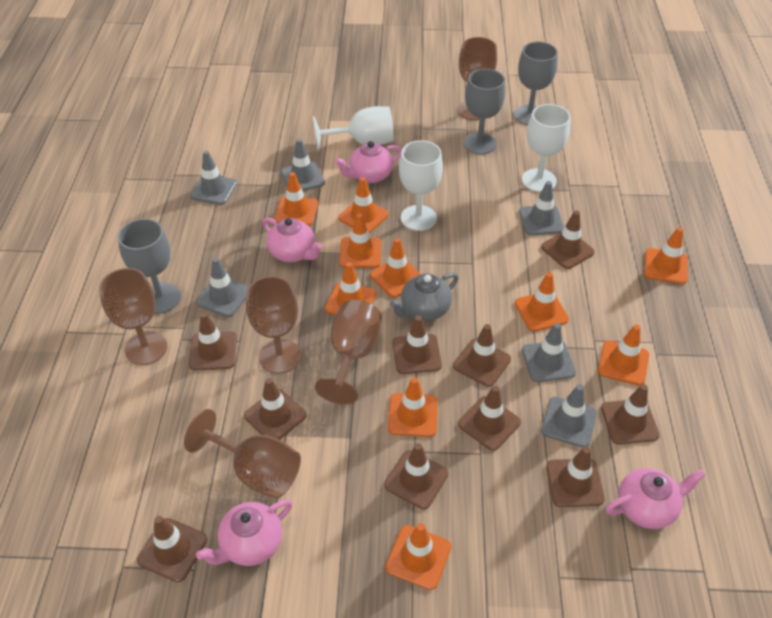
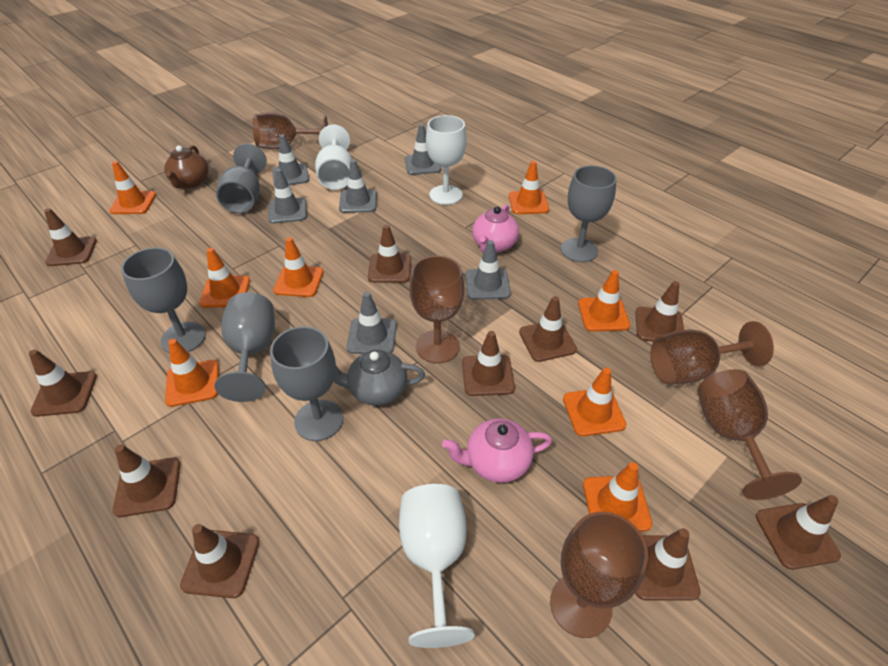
brown teapot: 0 -> 1
grey goblet: 3 -> 5
orange traffic cone: 10 -> 8
pink teapot: 4 -> 2

